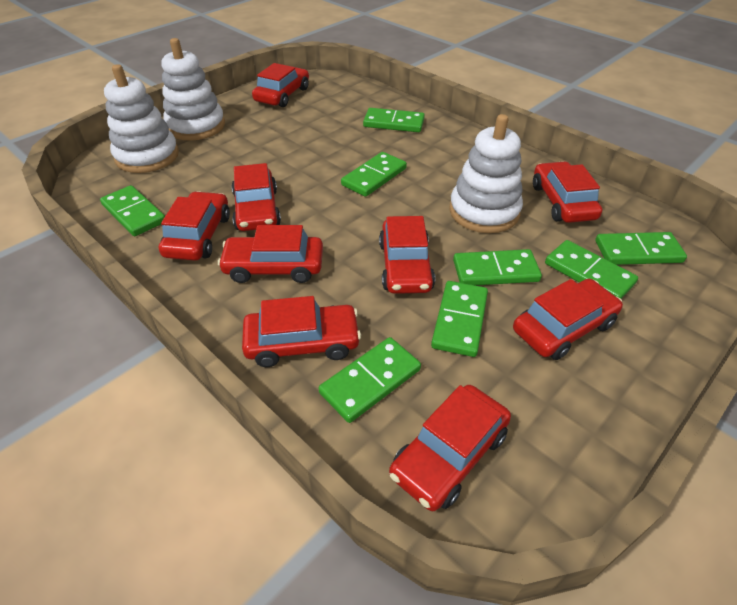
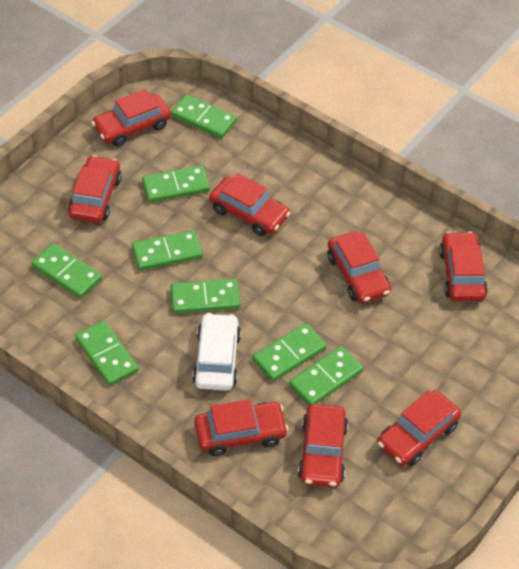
red car: 9 -> 8
white car: 0 -> 1
white stacking toy: 3 -> 0

